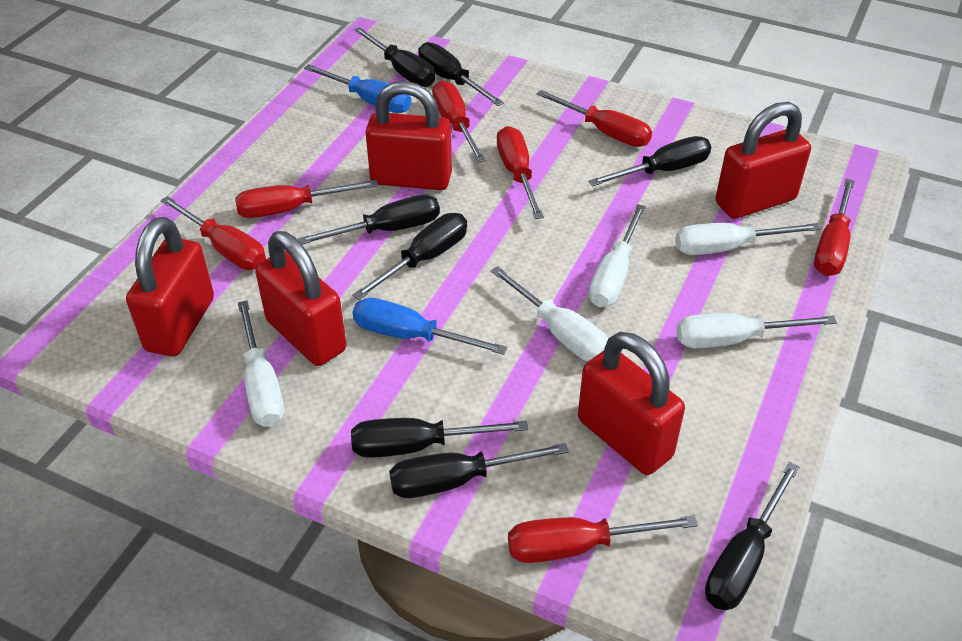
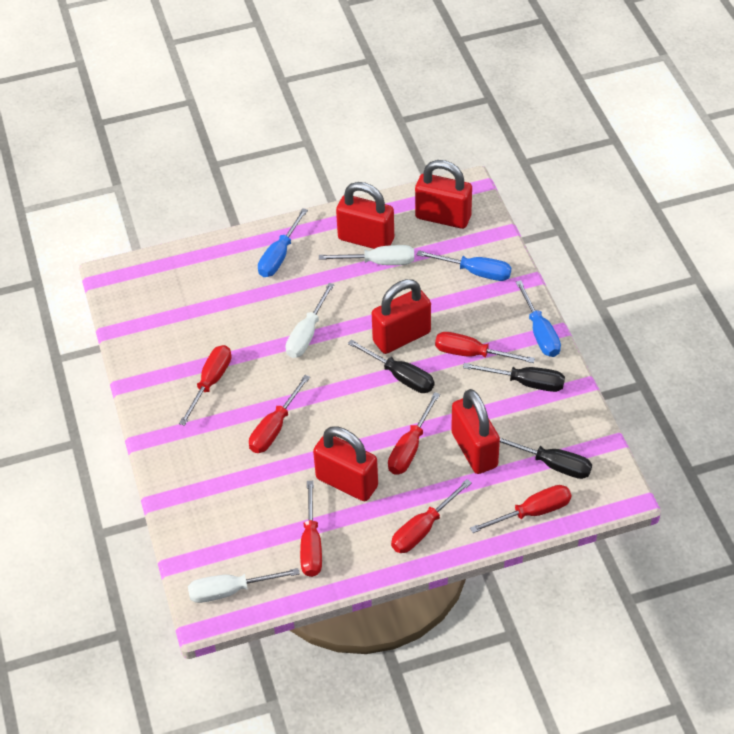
black screwdriver: 8 -> 3
blue screwdriver: 2 -> 3
white screwdriver: 5 -> 3

